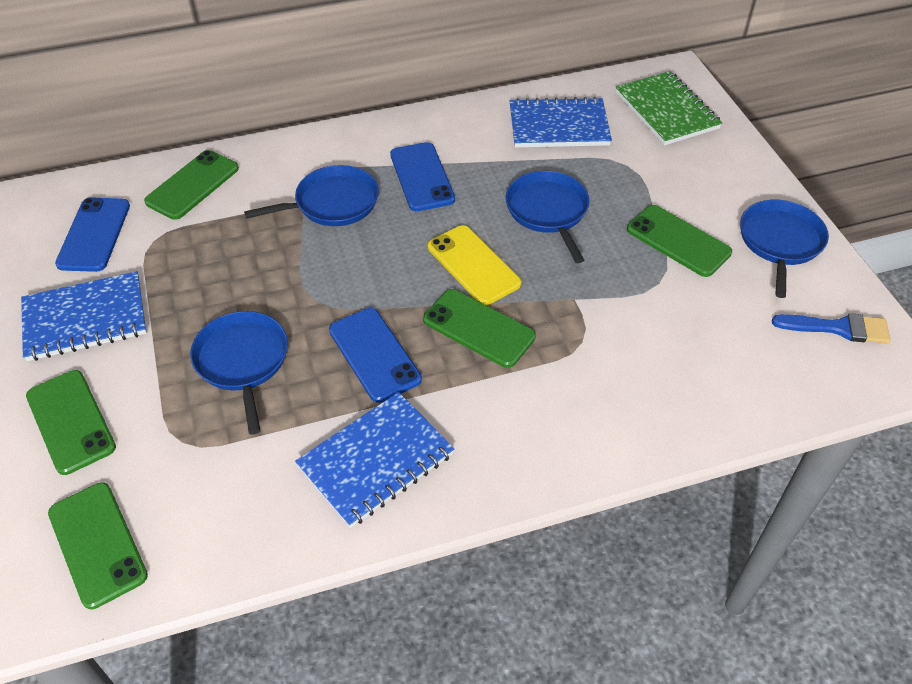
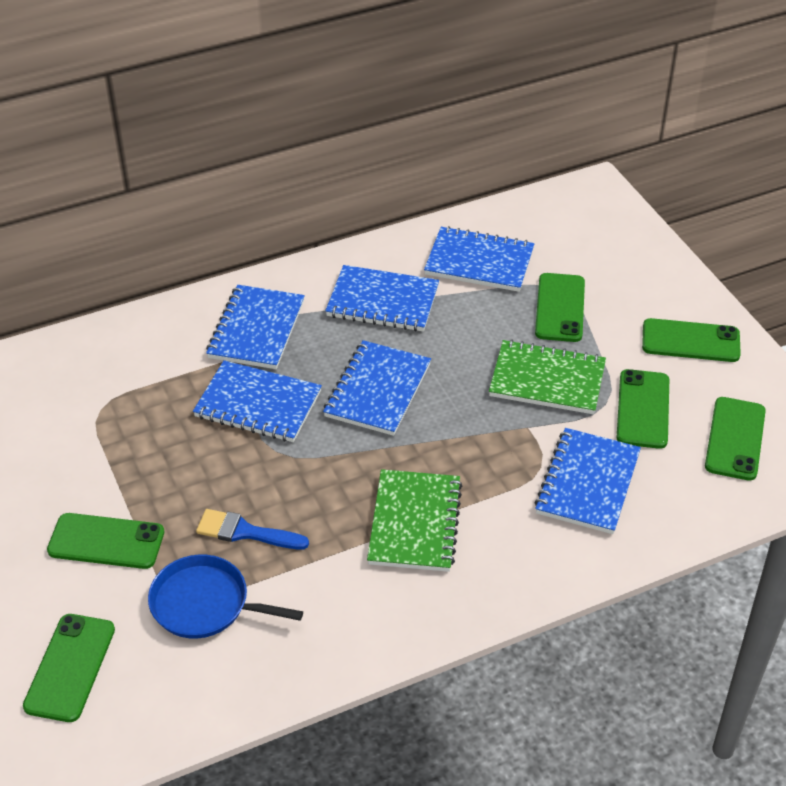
blue notebook: 3 -> 6
blue pan: 4 -> 1
blue phone: 3 -> 0
green notebook: 1 -> 2
green phone: 5 -> 6
yellow phone: 1 -> 0

